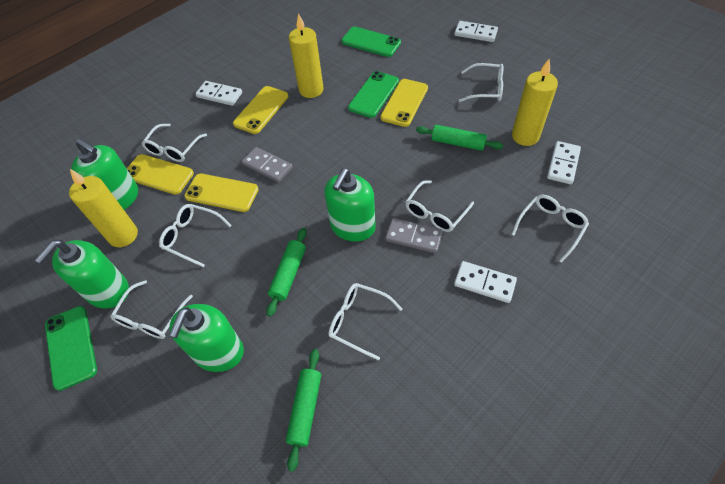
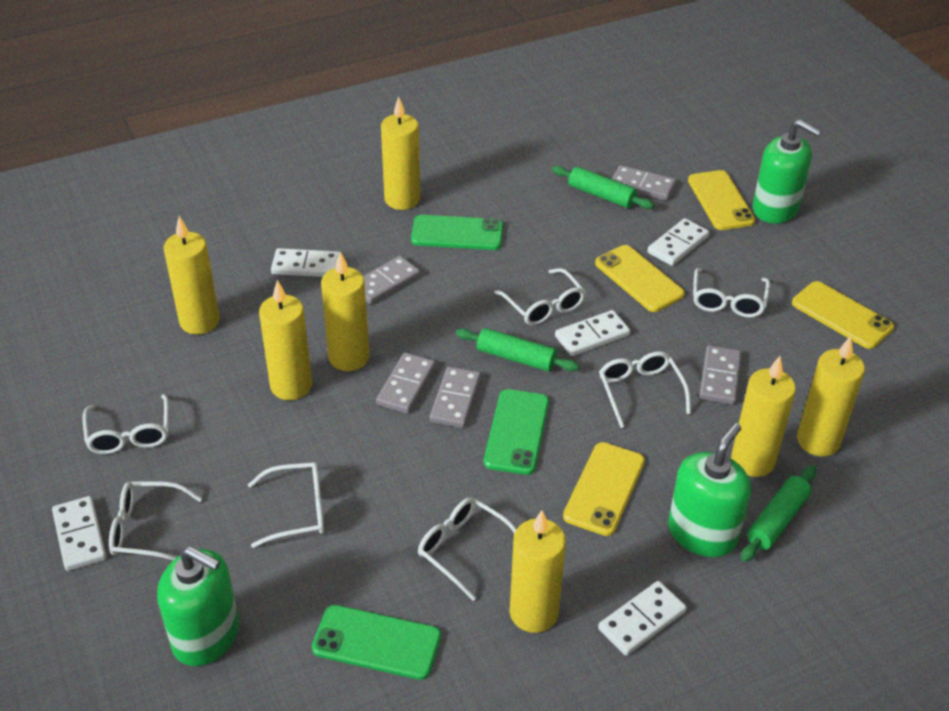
green soap dispenser: 4 -> 3
grey domino: 2 -> 5
white domino: 4 -> 5
yellow candle: 3 -> 7

